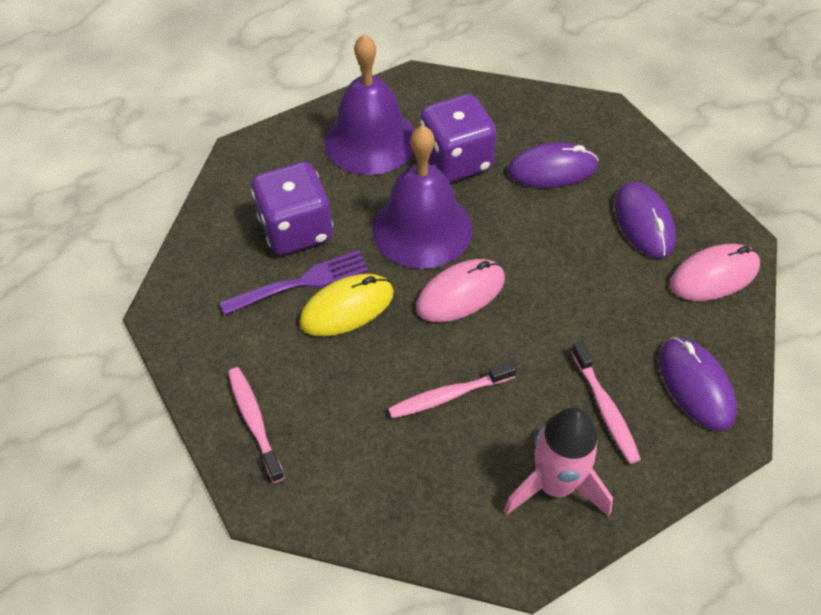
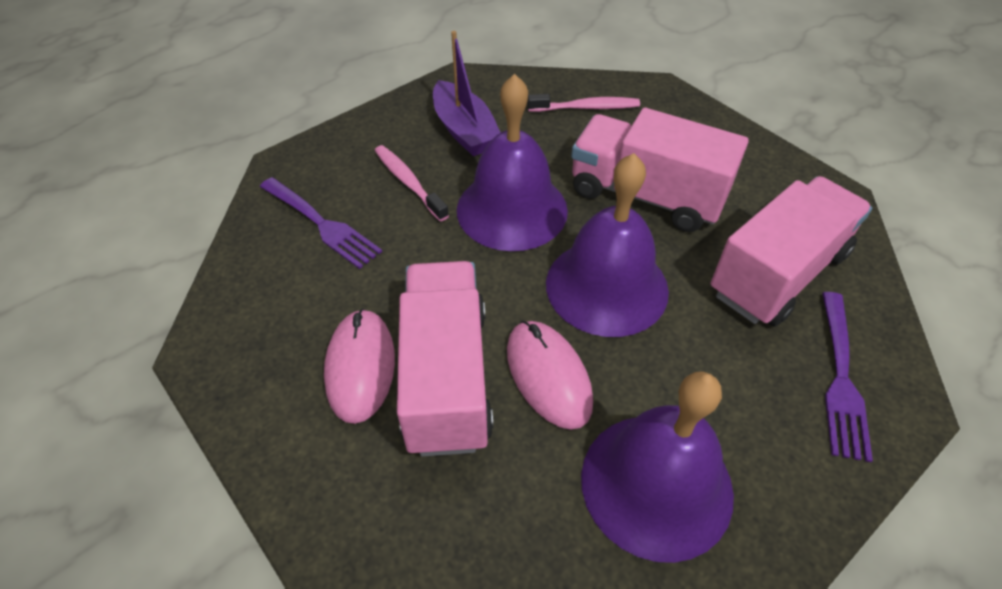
pink rocket: 1 -> 0
pink toothbrush: 3 -> 2
pink truck: 0 -> 3
purple bell: 2 -> 3
purple boat: 0 -> 1
purple dice: 2 -> 0
purple fork: 1 -> 2
purple mouse: 3 -> 0
yellow mouse: 1 -> 0

